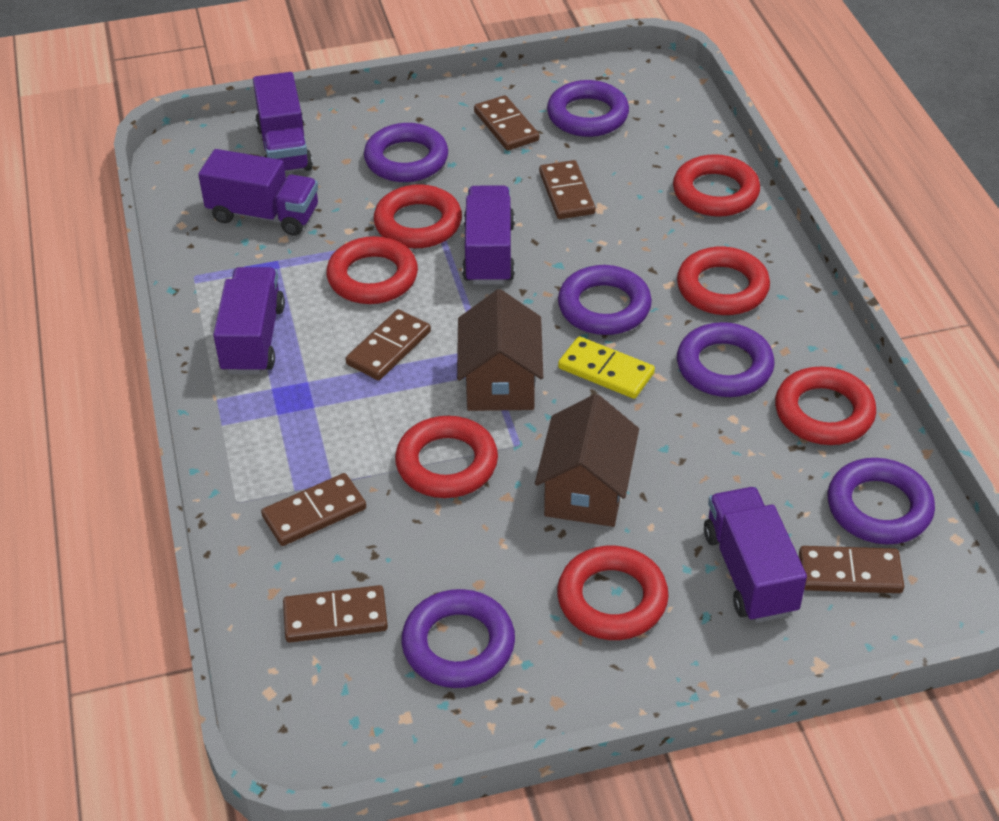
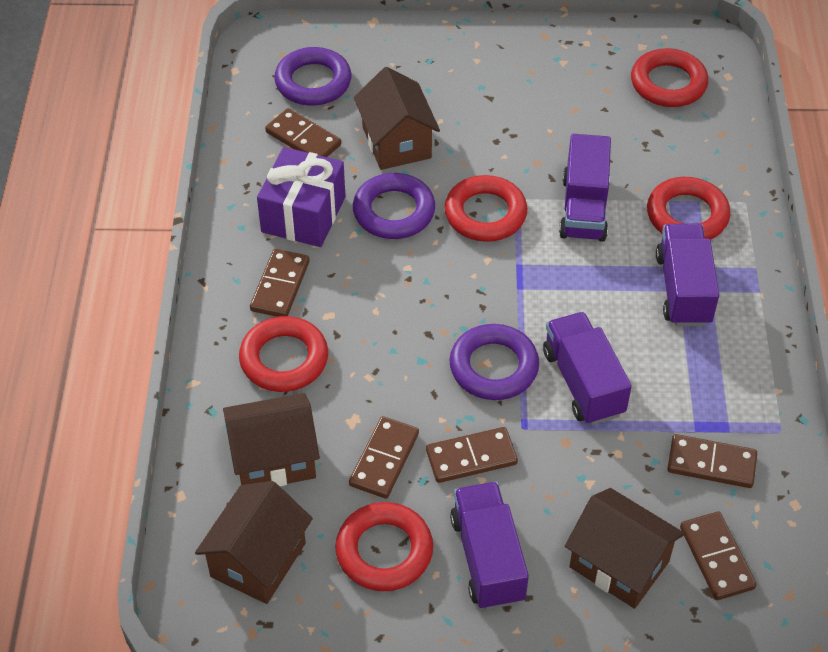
brown house: 2 -> 4
purple gift: 0 -> 1
purple ring: 6 -> 3
purple truck: 5 -> 4
red ring: 7 -> 5
yellow domino: 1 -> 0

